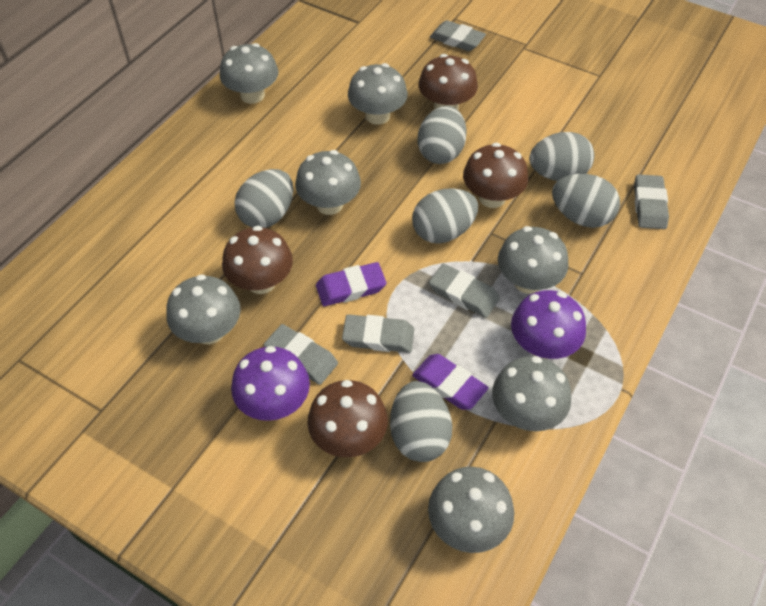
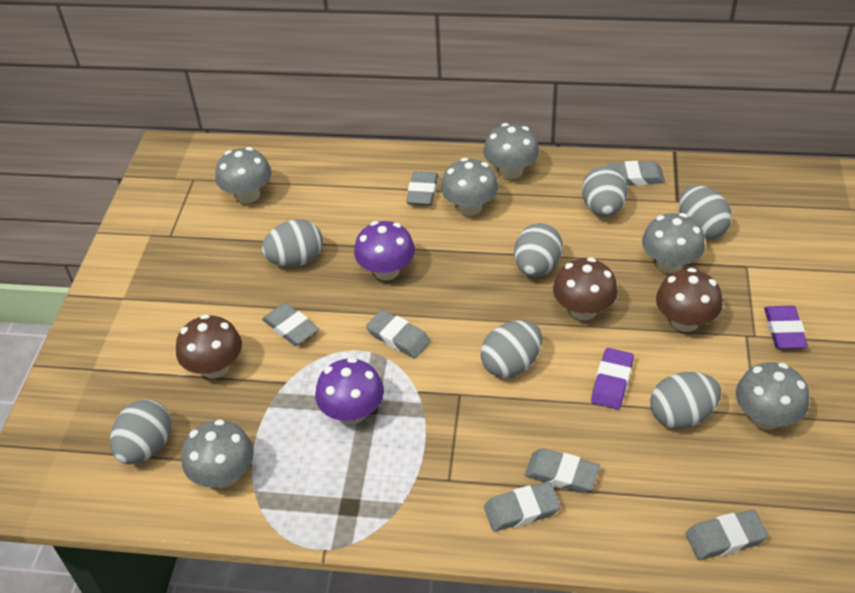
brown mushroom: 4 -> 3
grey egg: 6 -> 7
grey eraser: 5 -> 7
grey mushroom: 7 -> 6

